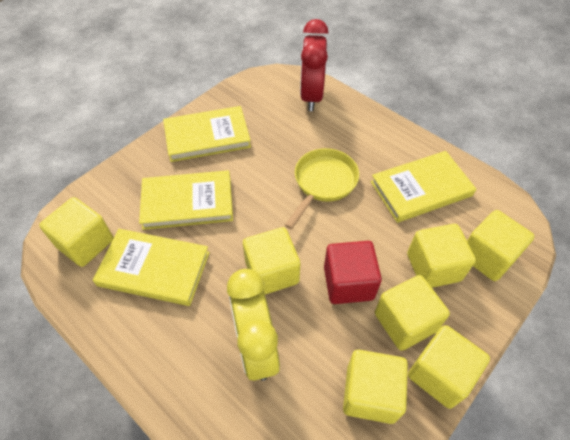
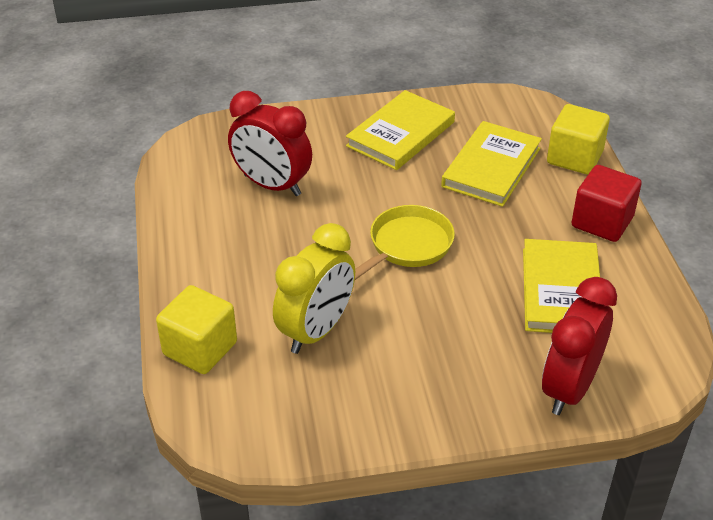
red clock: 1 -> 2
yellow book: 4 -> 3
yellow cube: 7 -> 2

